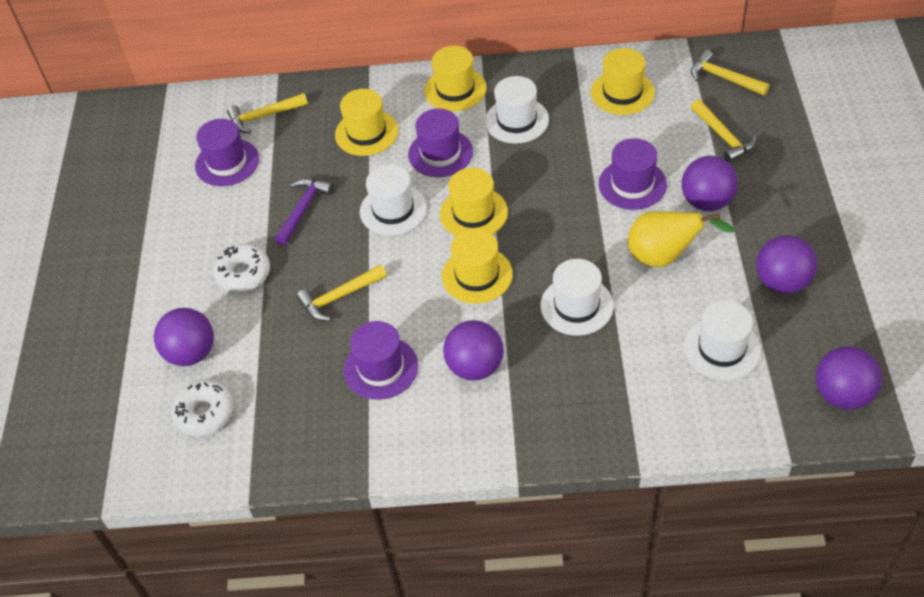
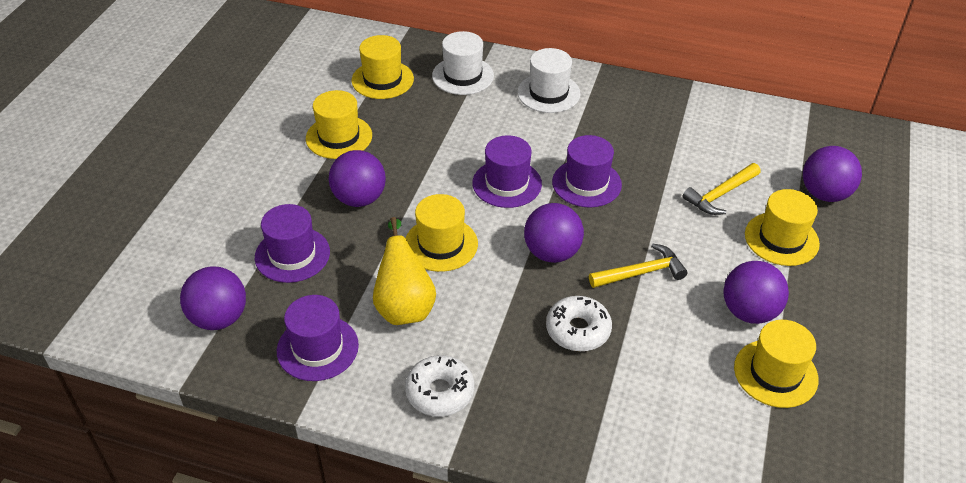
purple hammer: 1 -> 0
white hat: 4 -> 2
yellow hammer: 4 -> 2

